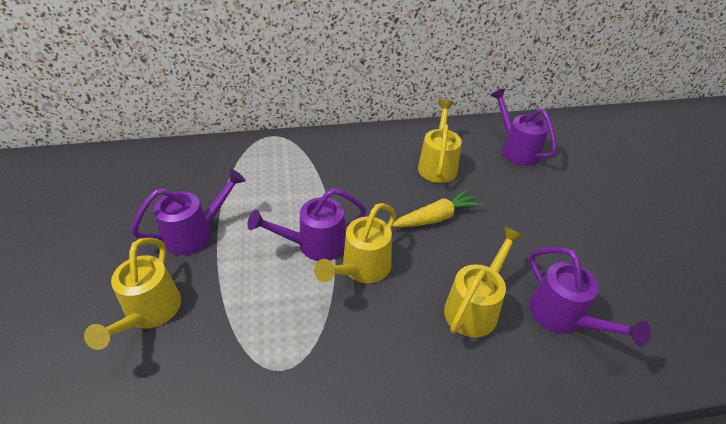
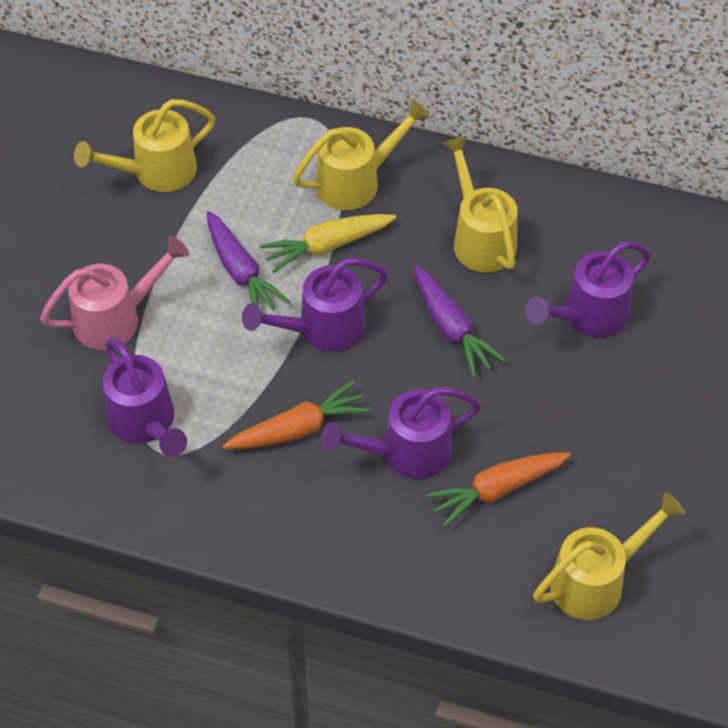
orange carrot: 0 -> 2
pink watering can: 0 -> 1
purple carrot: 0 -> 2

